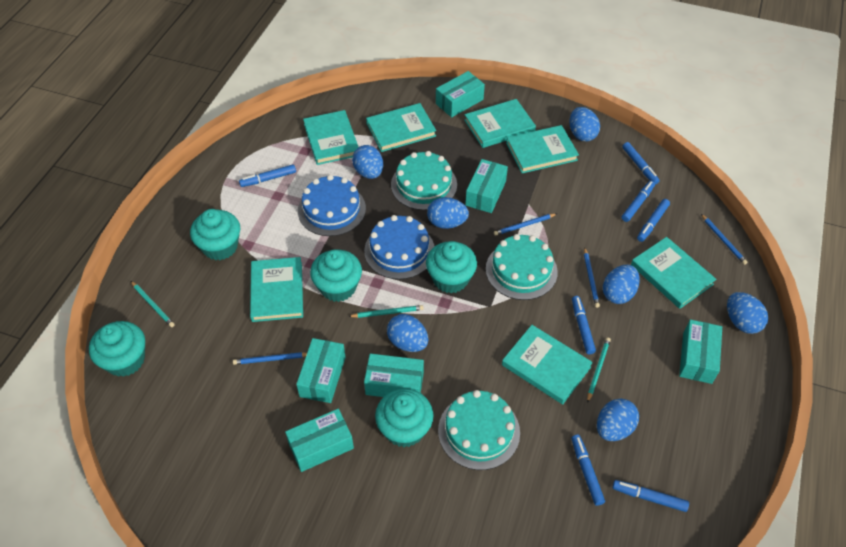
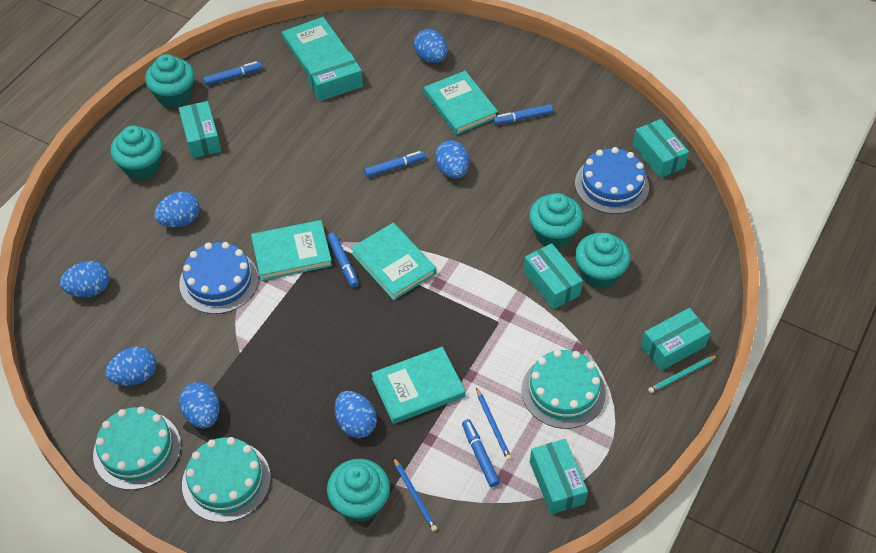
blue marker: 7 -> 5
blue pencil: 4 -> 2
turquoise book: 7 -> 5
turquoise pencil: 3 -> 1

